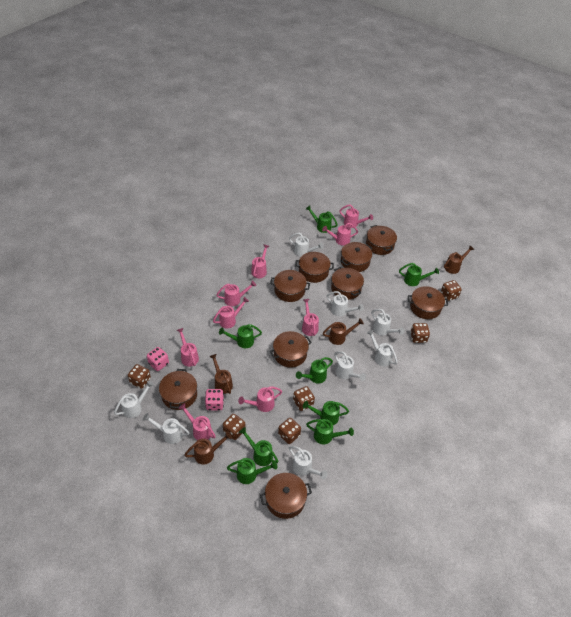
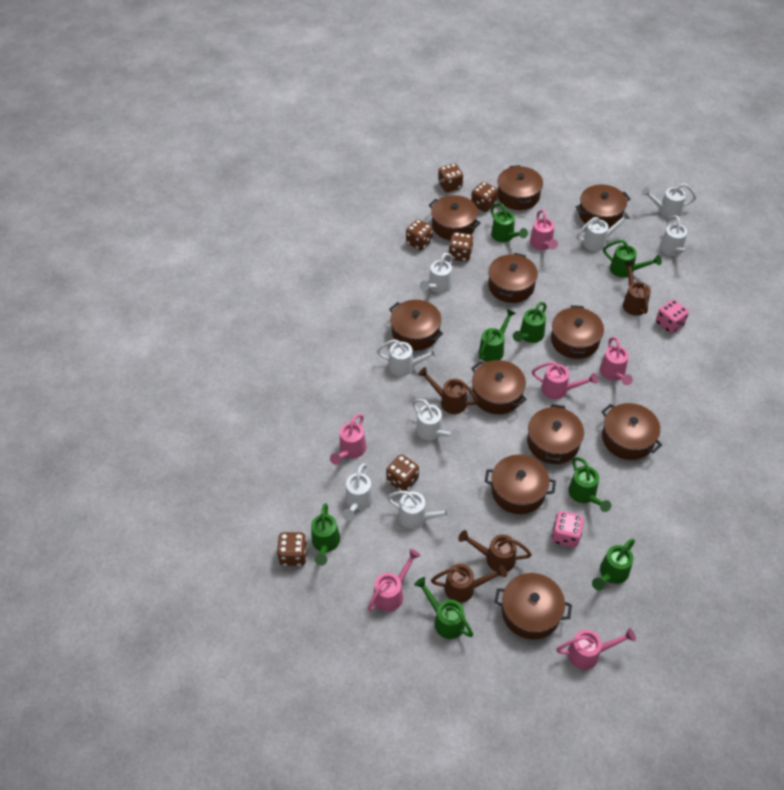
brown pot: 9 -> 11
pink watering can: 9 -> 6

